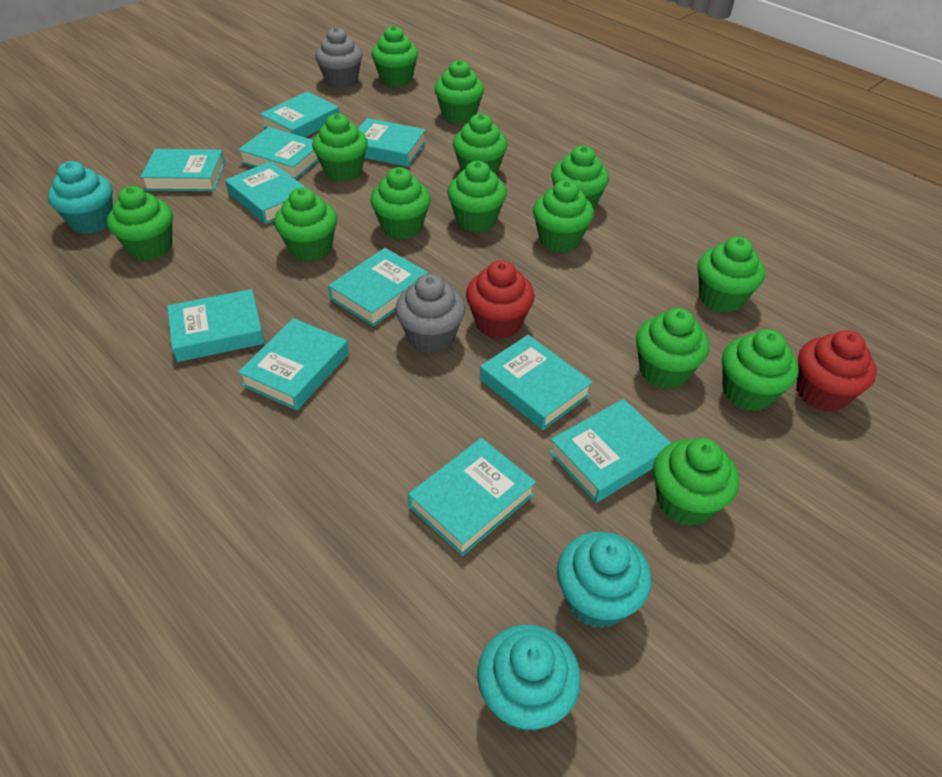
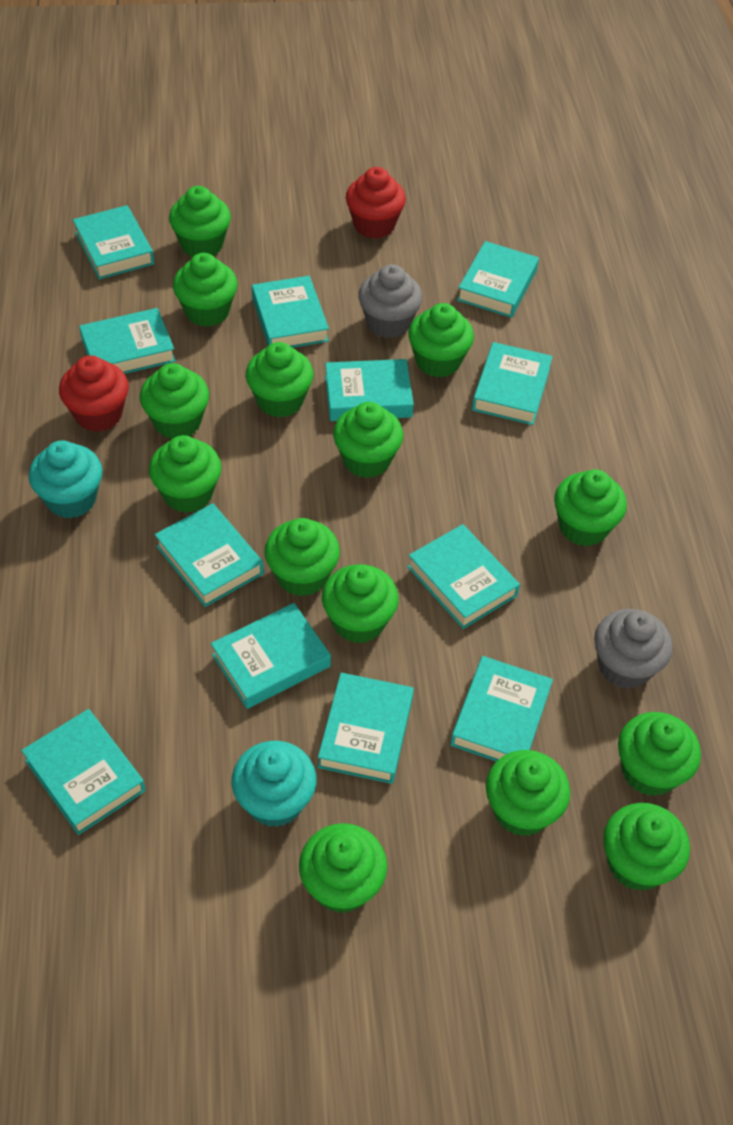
turquoise book: 11 -> 12
turquoise cupcake: 3 -> 2

